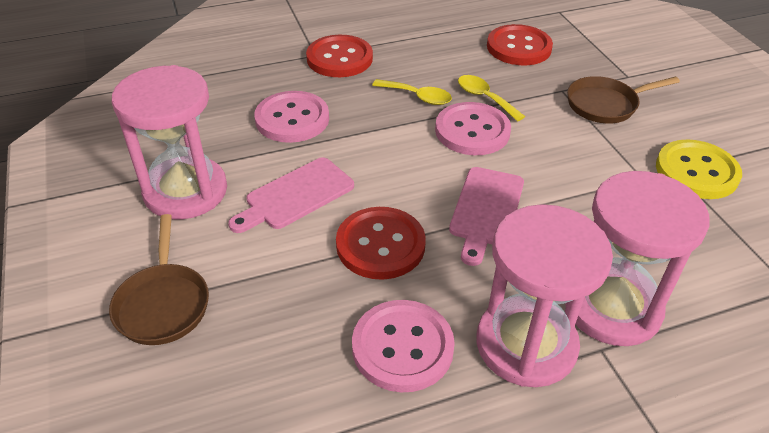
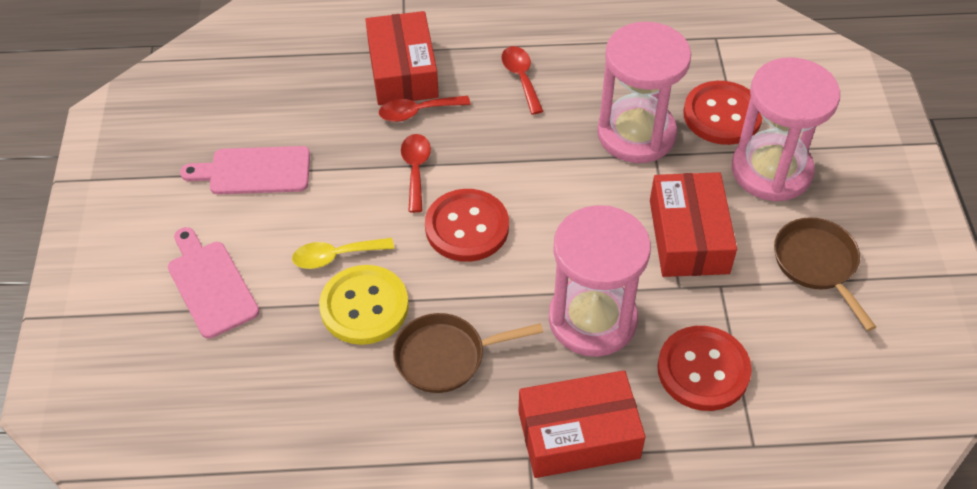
pink button: 3 -> 0
red box: 0 -> 3
red spoon: 0 -> 3
yellow spoon: 2 -> 1

